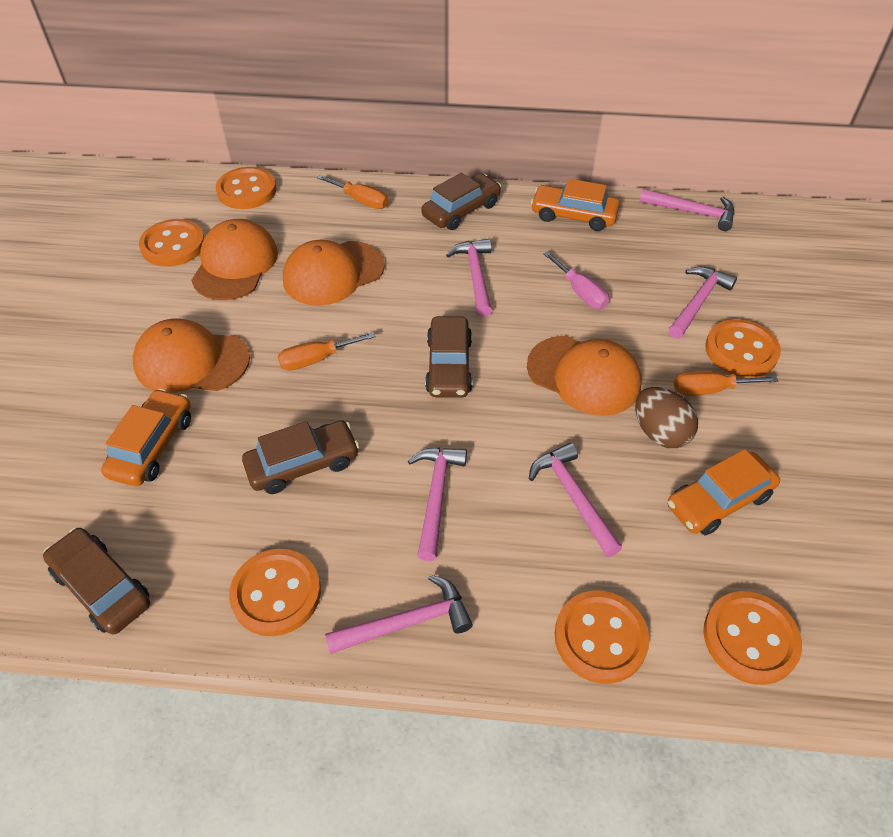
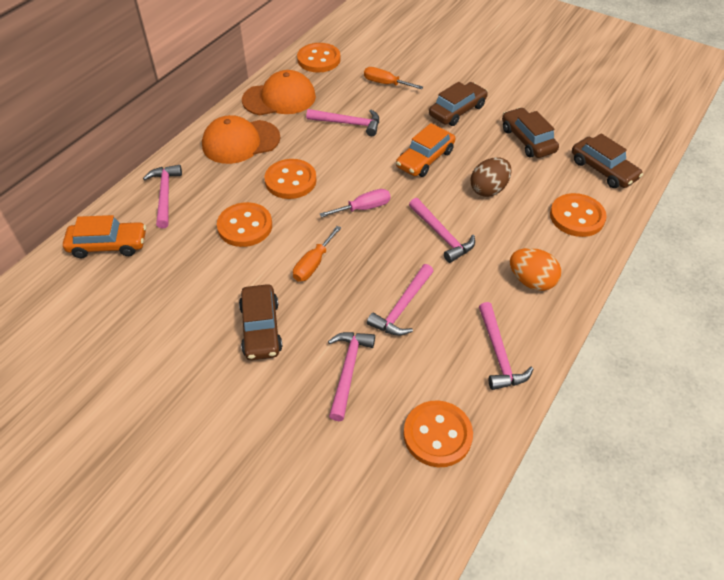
orange button: 6 -> 5
orange cap: 4 -> 2
orange car: 3 -> 2
orange egg: 0 -> 1
orange screwdriver: 3 -> 2

